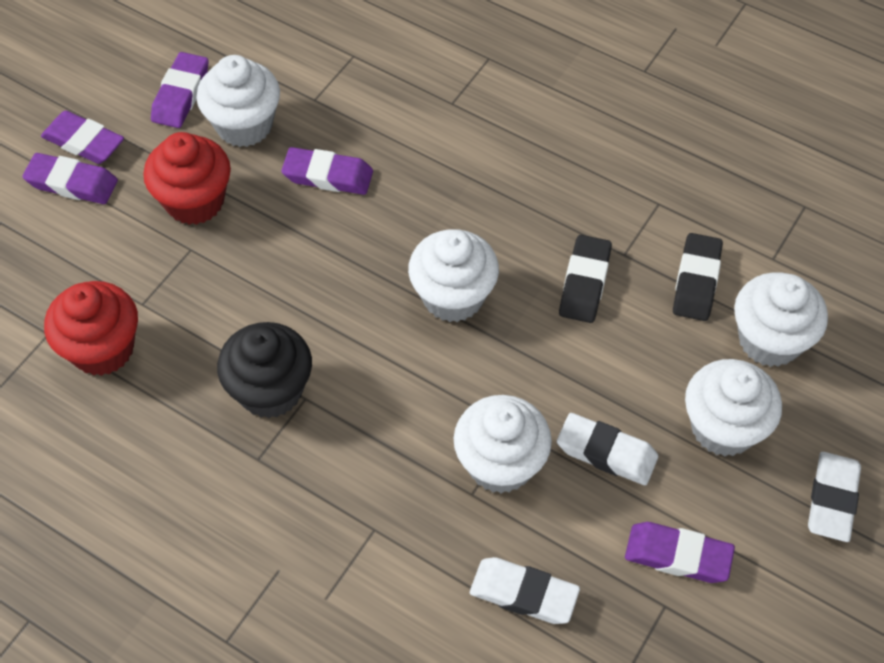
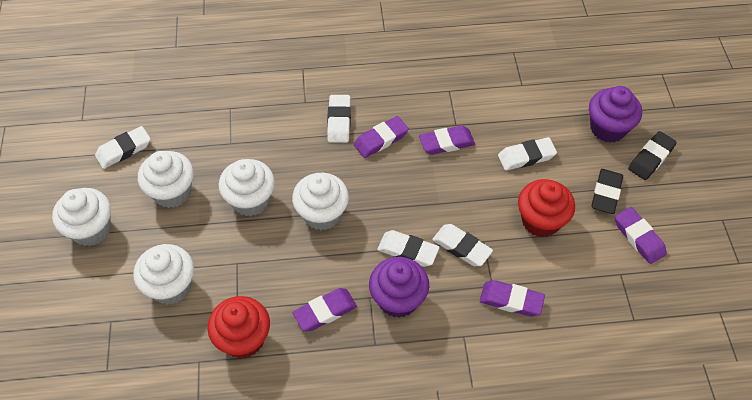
black cupcake: 1 -> 0
purple cupcake: 0 -> 2
white eraser: 3 -> 5

